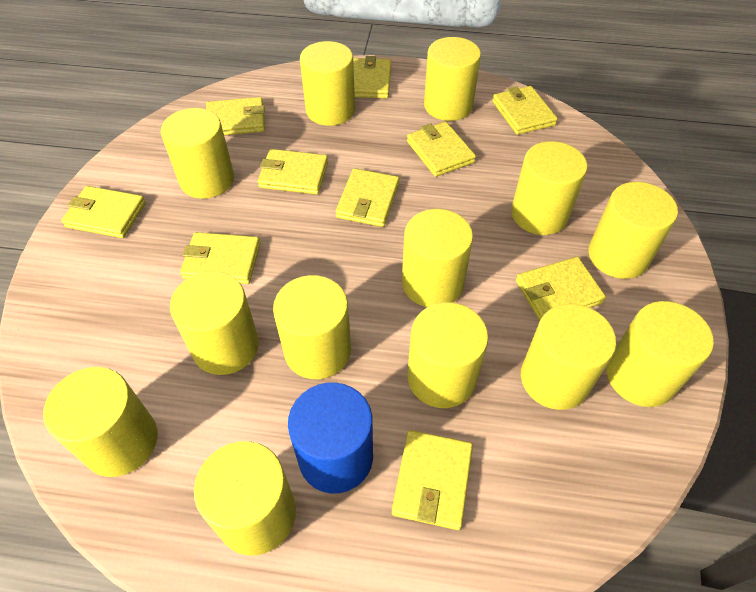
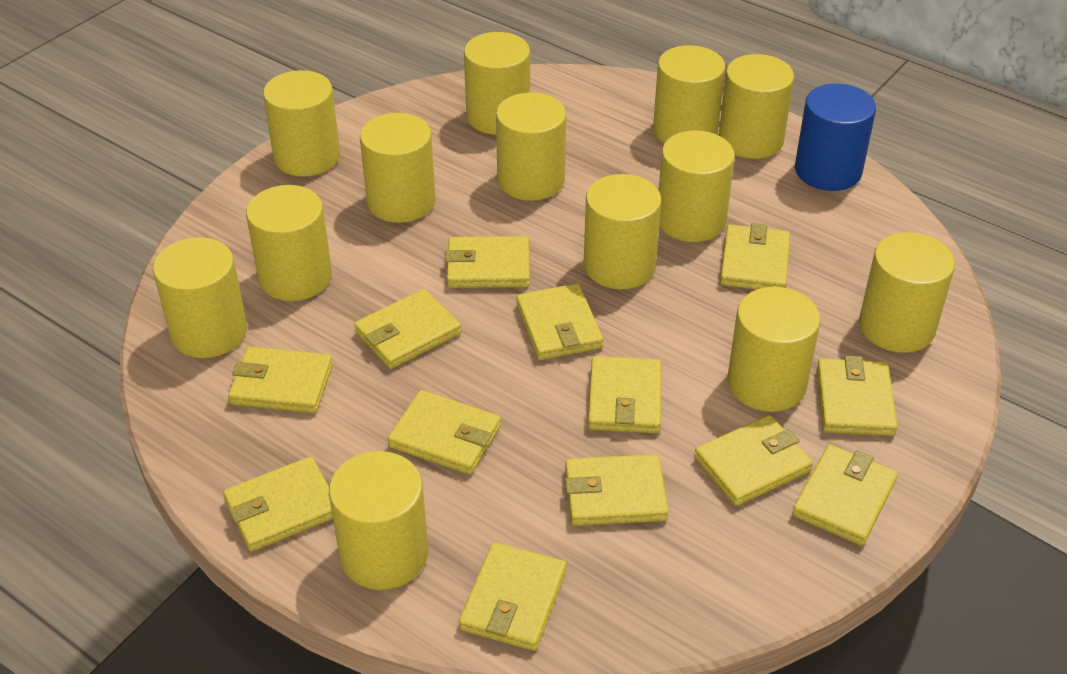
yellow wallet: 10 -> 13

